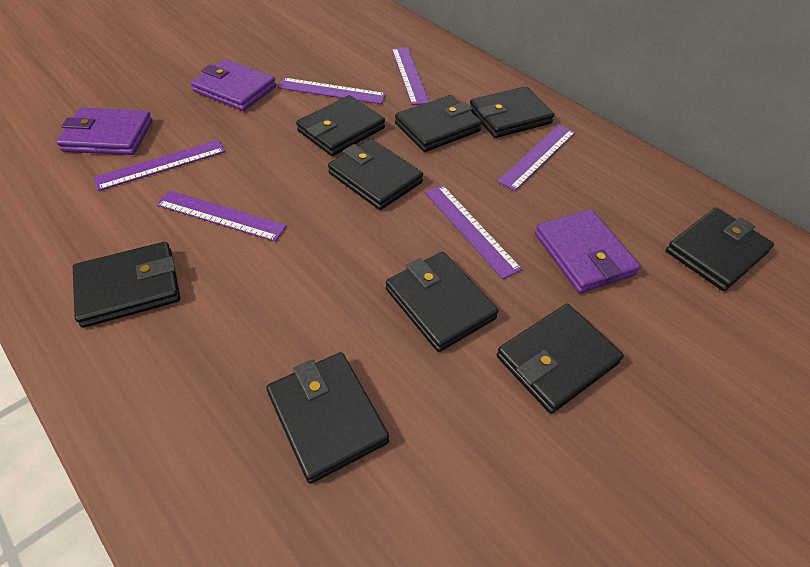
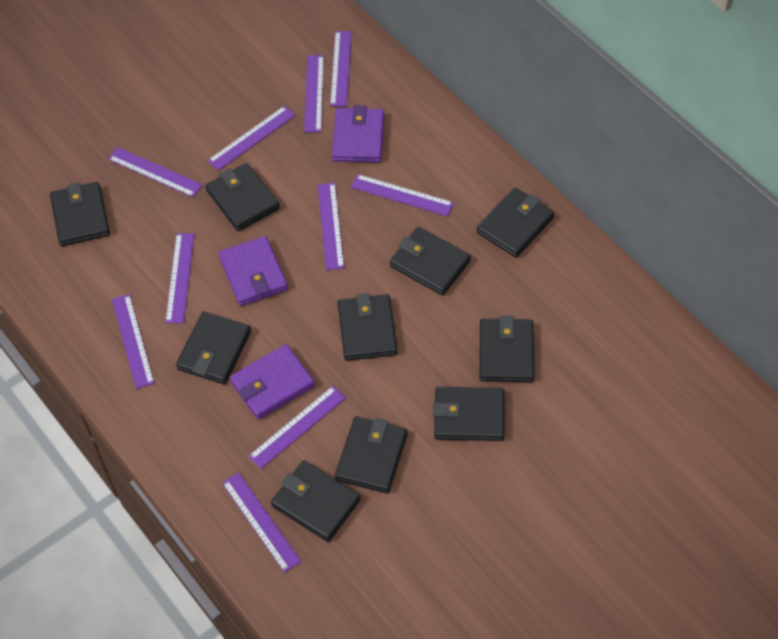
black wallet: 9 -> 10
purple ruler: 6 -> 10

